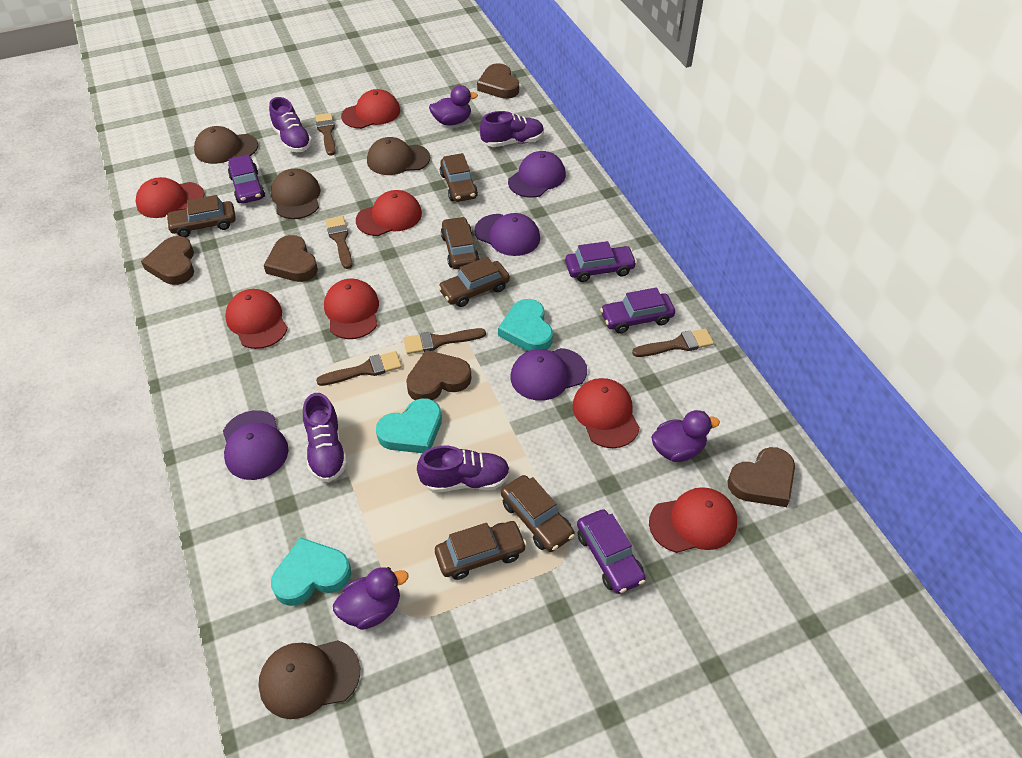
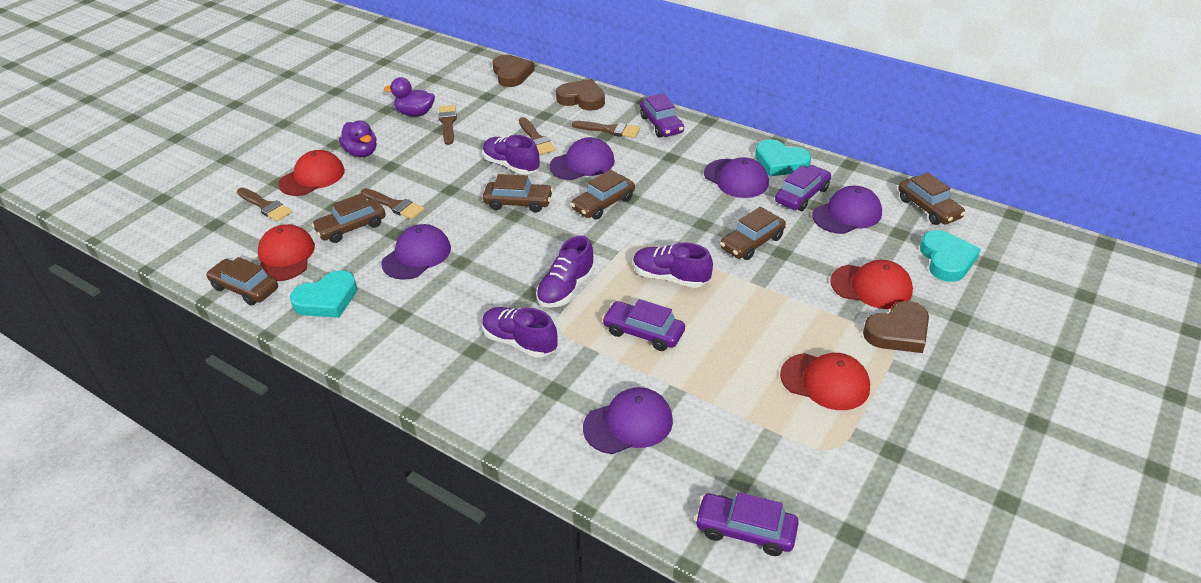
brown cap: 4 -> 0
brown heart: 5 -> 3
purple cap: 4 -> 5
purple duck: 3 -> 2
red cap: 7 -> 4

